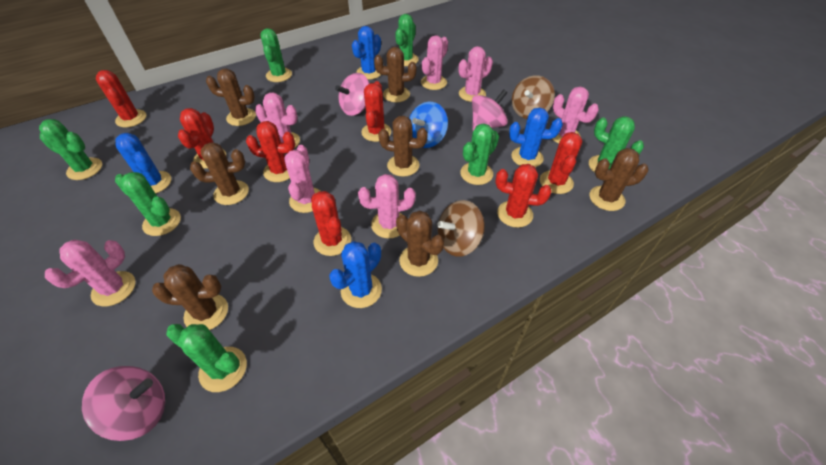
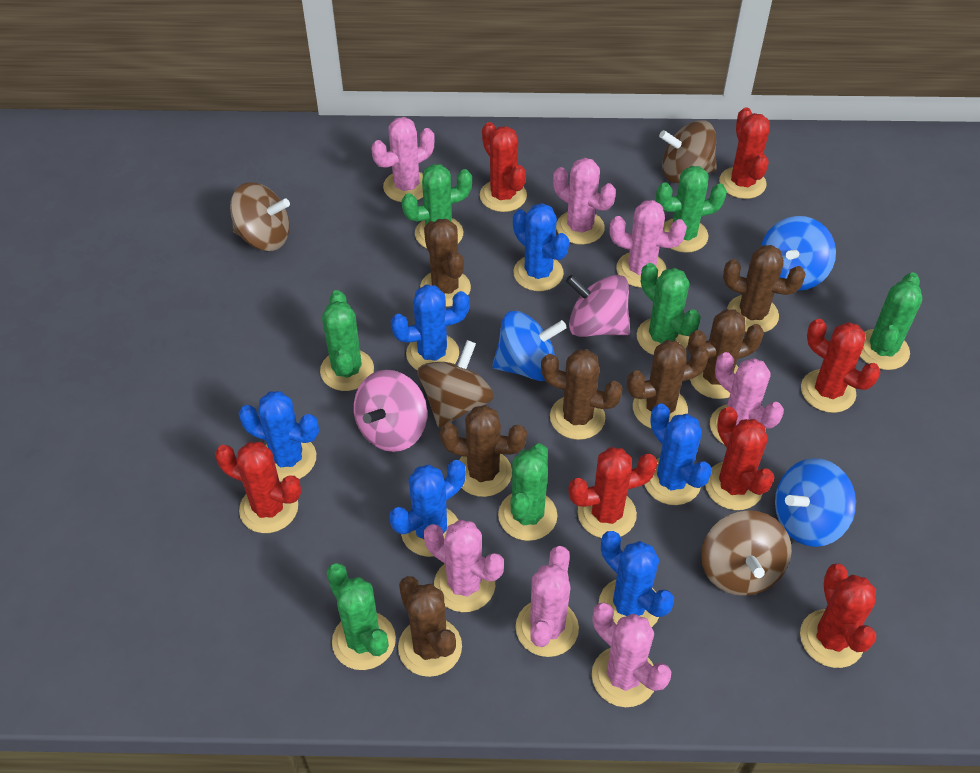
blue cactus: 4 -> 6
blue spinning top: 1 -> 3
brown spinning top: 2 -> 4
pink spinning top: 3 -> 2

